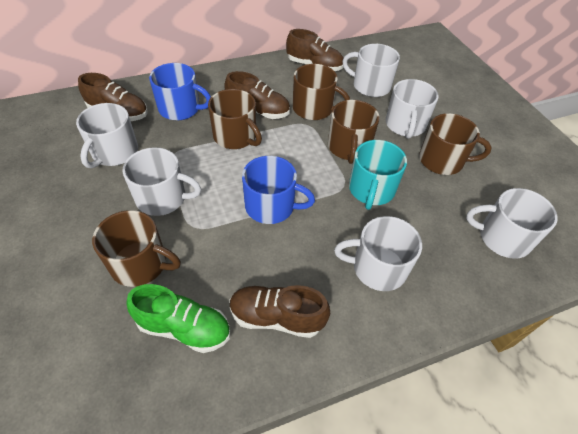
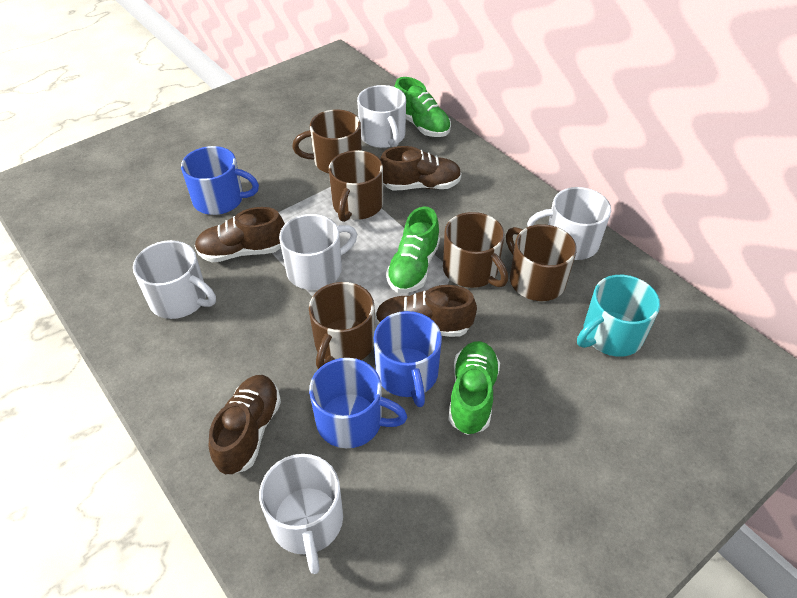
blue mug: 2 -> 3
green shoe: 1 -> 3
white mug: 6 -> 5

